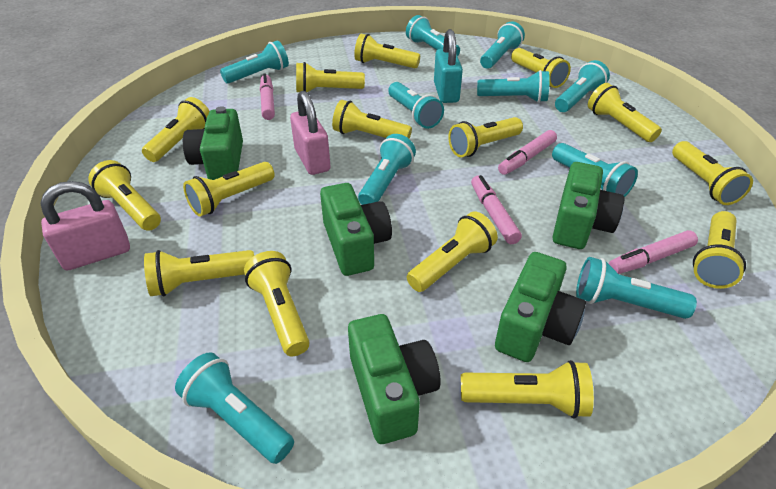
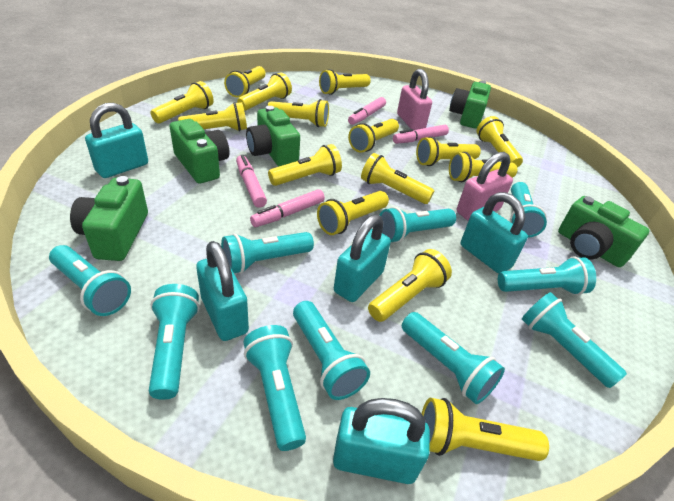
turquoise padlock: 1 -> 5

